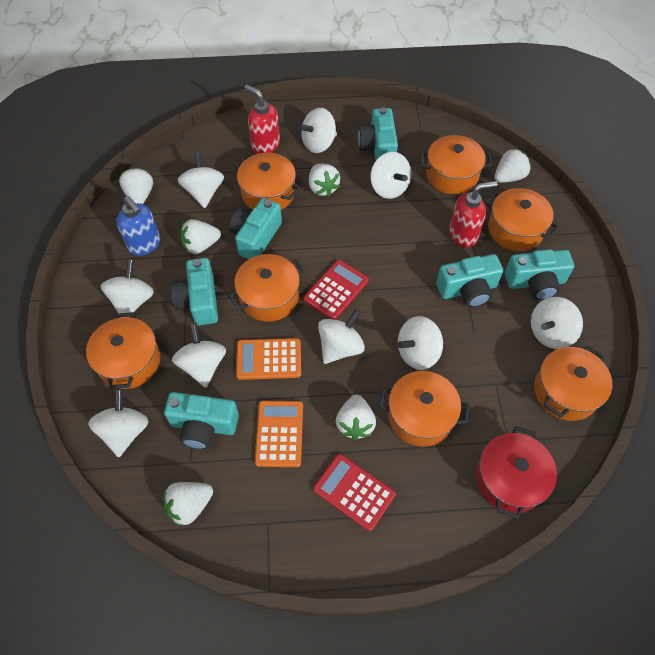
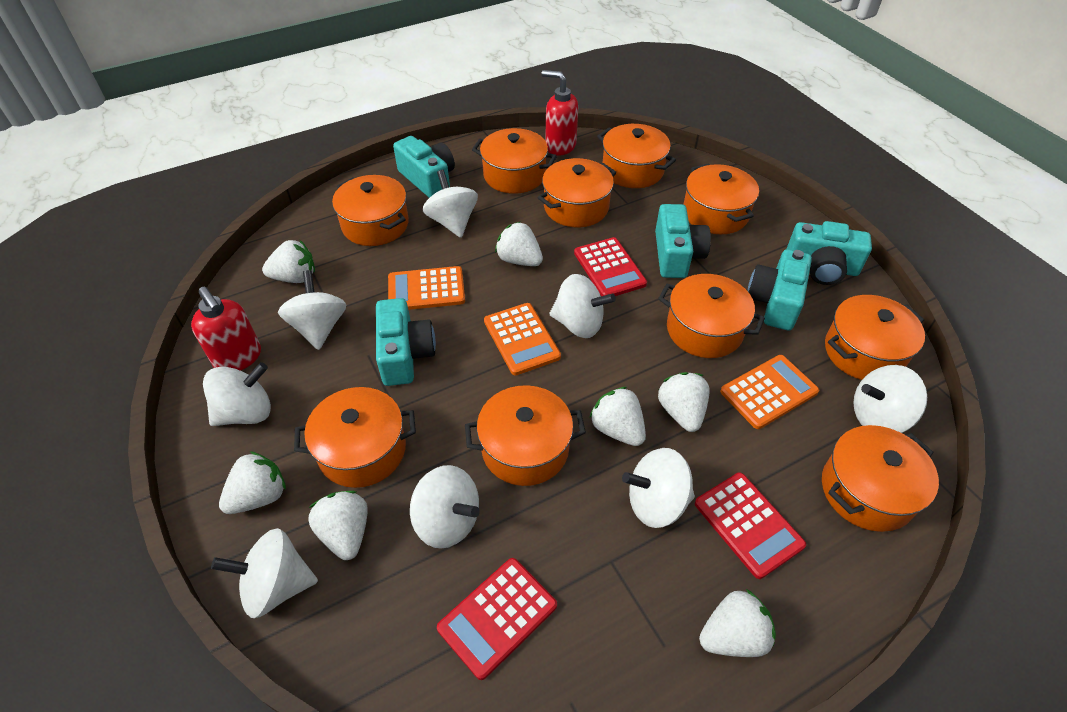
blue soap dispenser: 1 -> 0
orange calculator: 2 -> 3
orange pot: 7 -> 10
red calculator: 2 -> 3
red pot: 1 -> 0
turquoise camera: 6 -> 5
white spinning top: 9 -> 8
white strawberry: 6 -> 7

